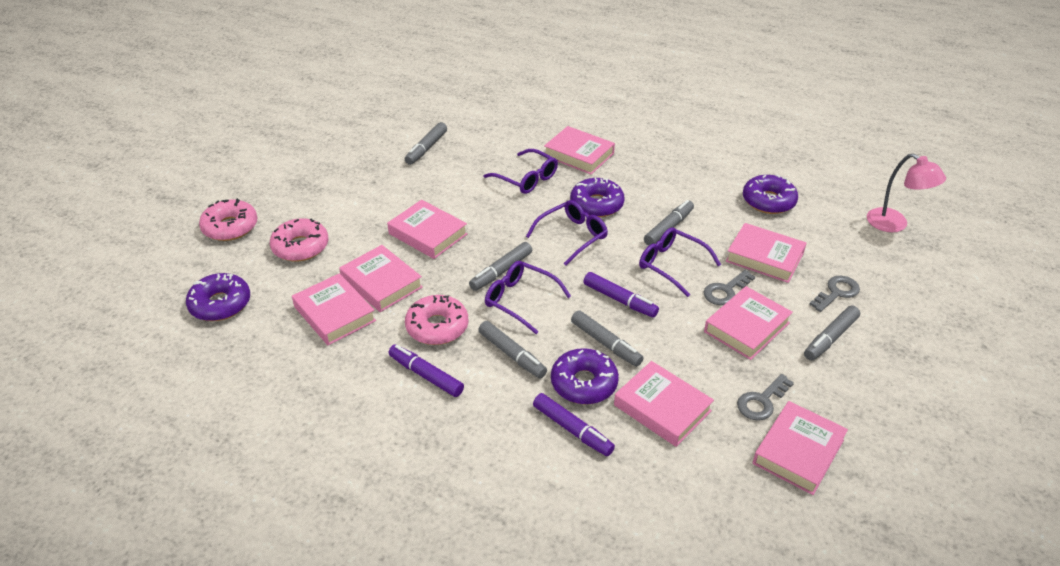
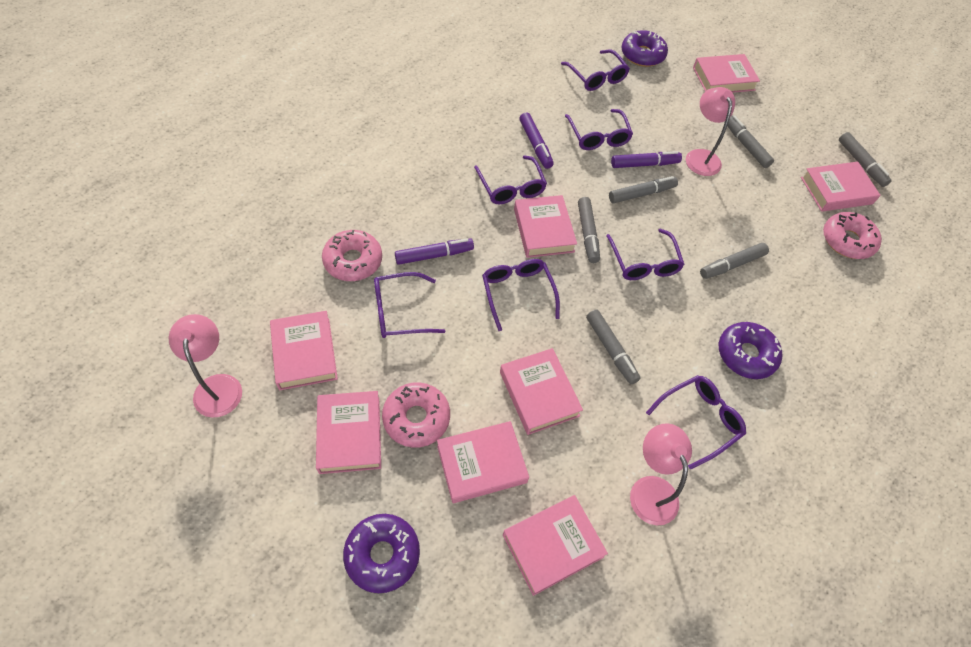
grey key: 3 -> 0
pink lamp: 1 -> 3
purple donut: 4 -> 3
purple glasses: 4 -> 7

